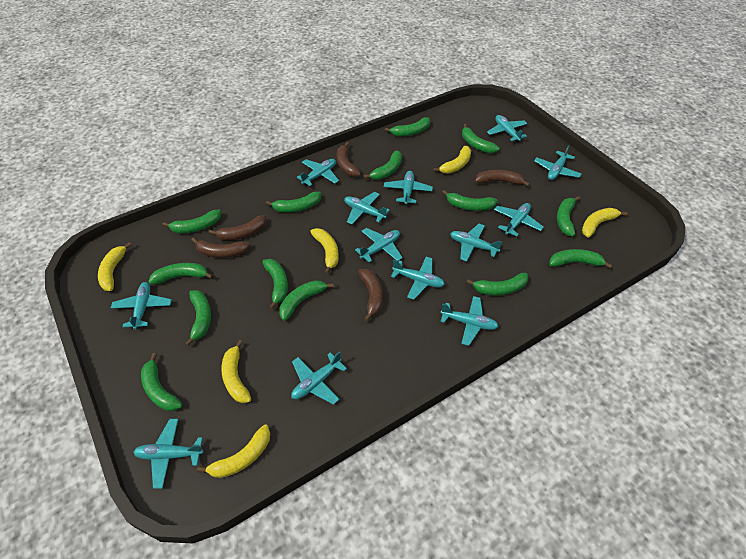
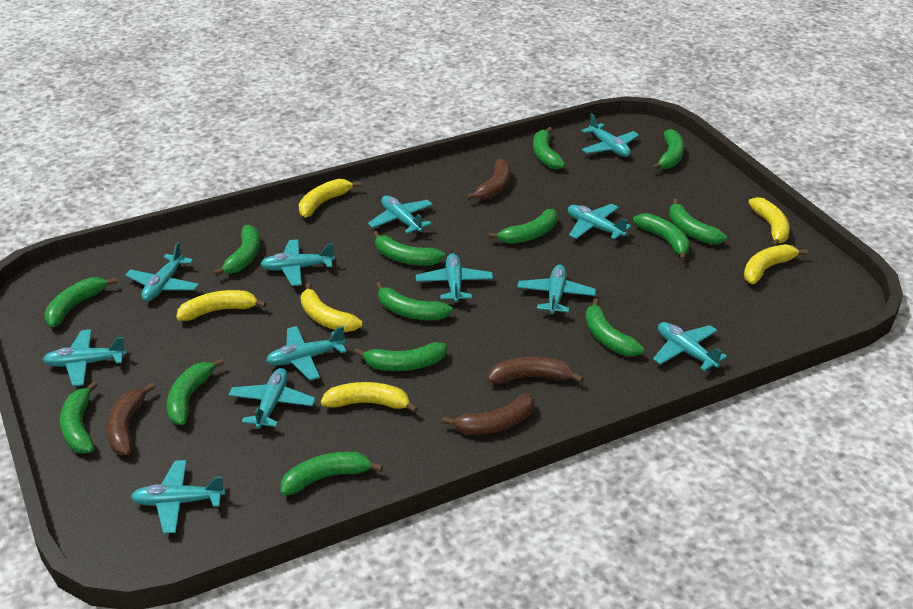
brown banana: 5 -> 4
turquoise plane: 13 -> 12

